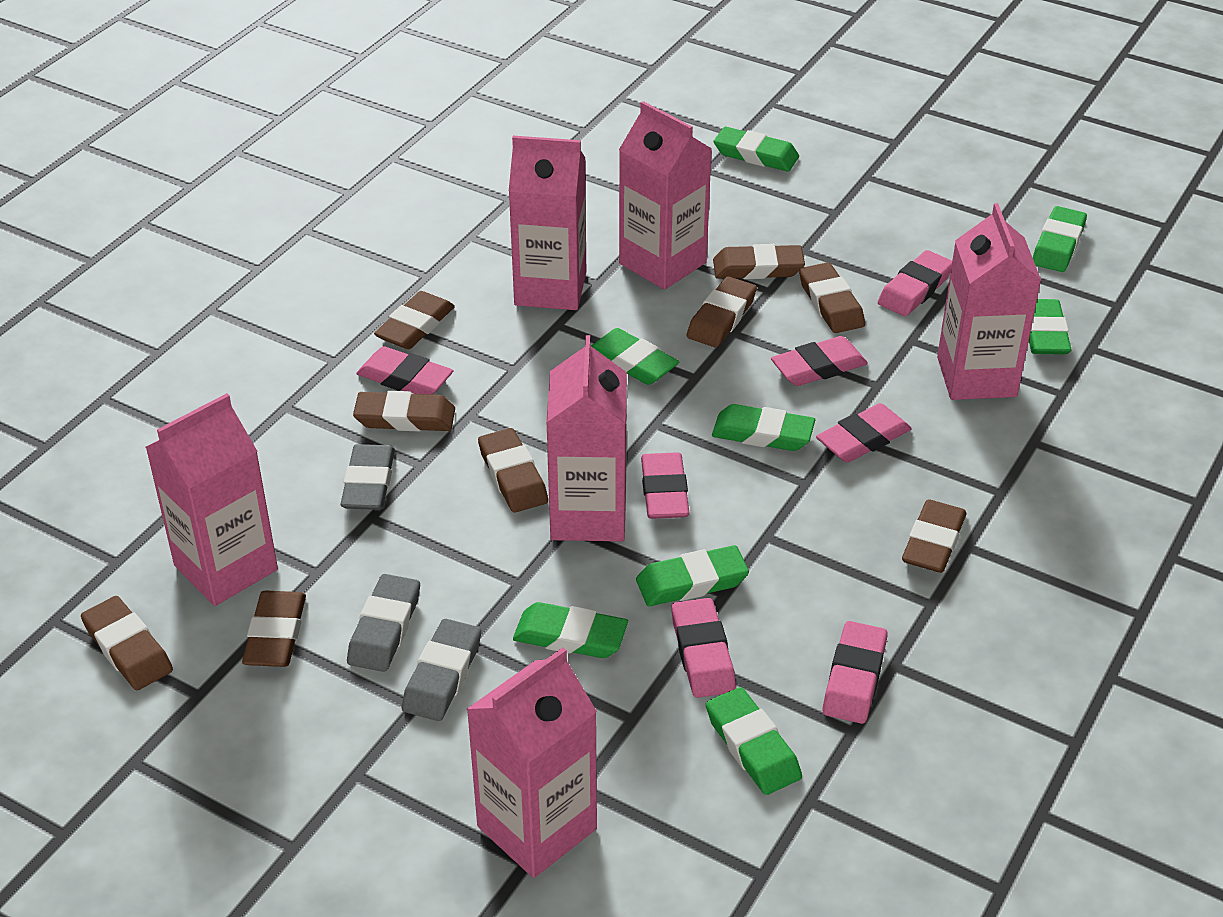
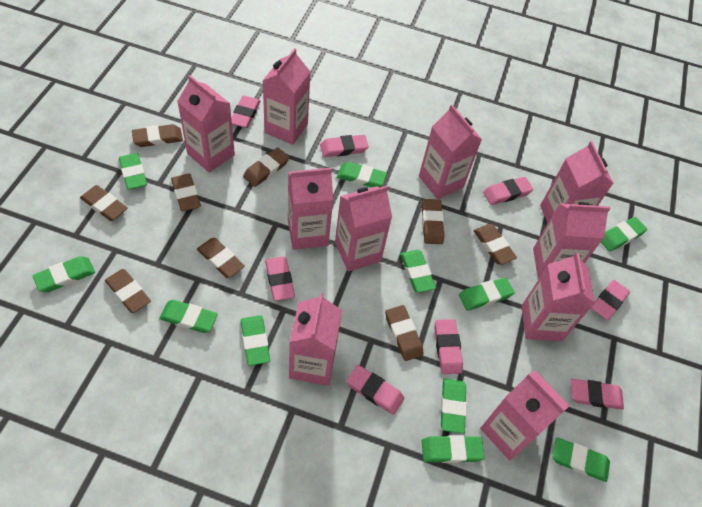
green eraser: 8 -> 11
grey eraser: 3 -> 0
pink carton: 6 -> 10
pink eraser: 7 -> 8

